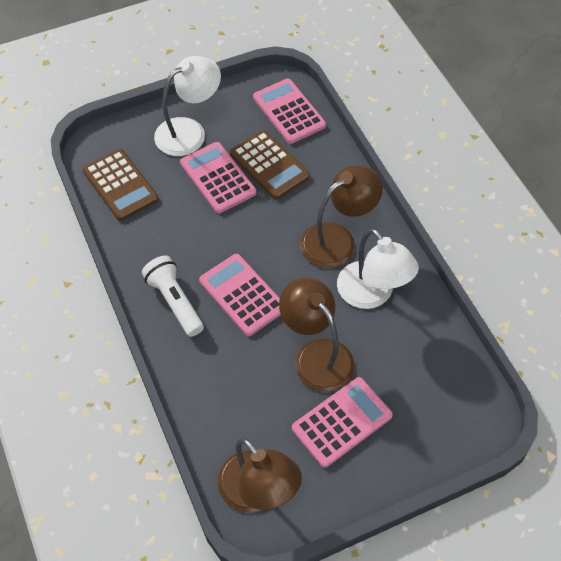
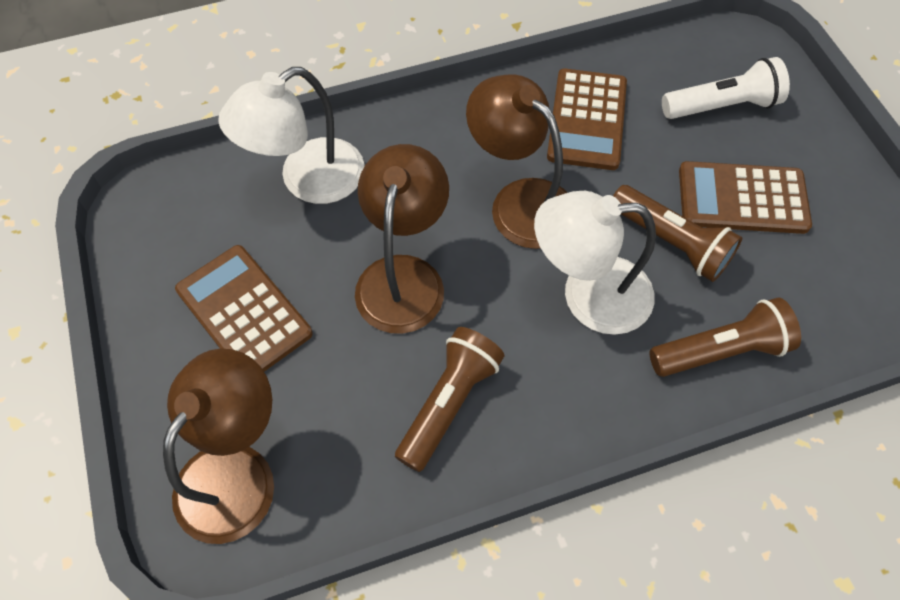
brown calculator: 2 -> 3
brown flashlight: 0 -> 3
pink calculator: 4 -> 0

